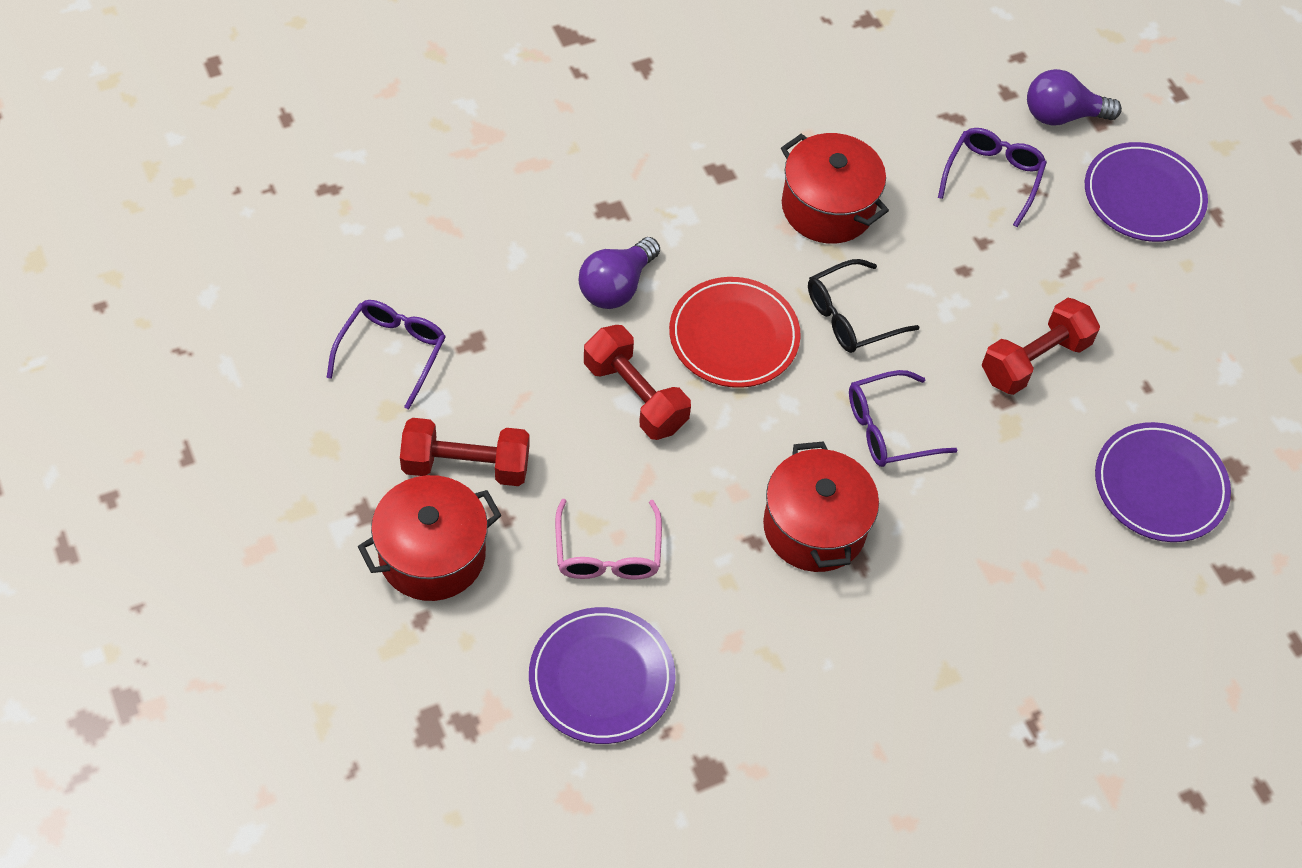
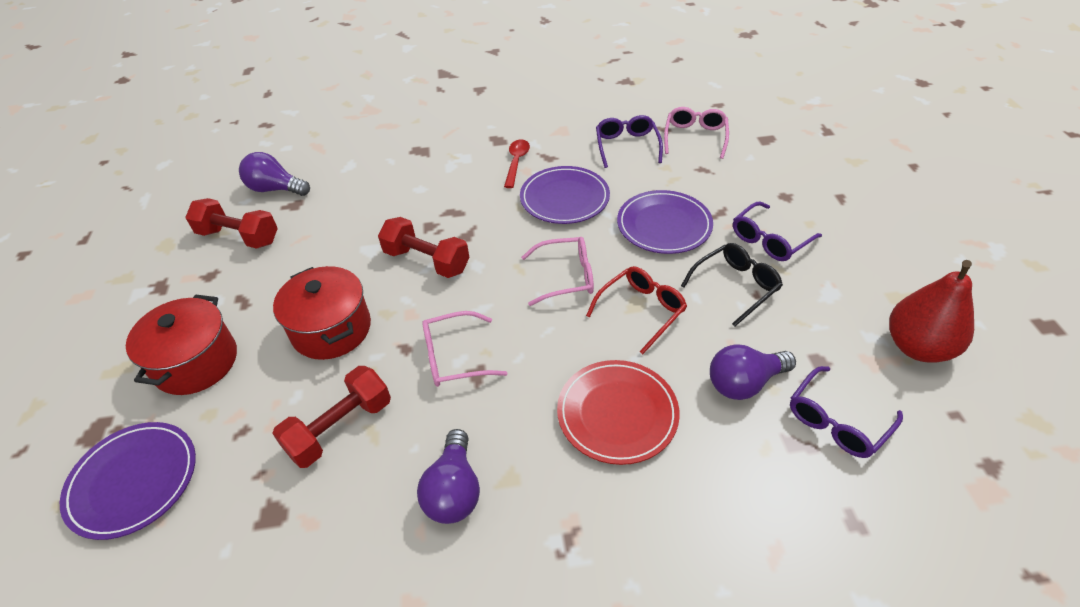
pink glasses: 1 -> 3
purple light bulb: 2 -> 3
red glasses: 0 -> 1
red pear: 0 -> 1
red pot: 3 -> 2
red spoon: 0 -> 1

